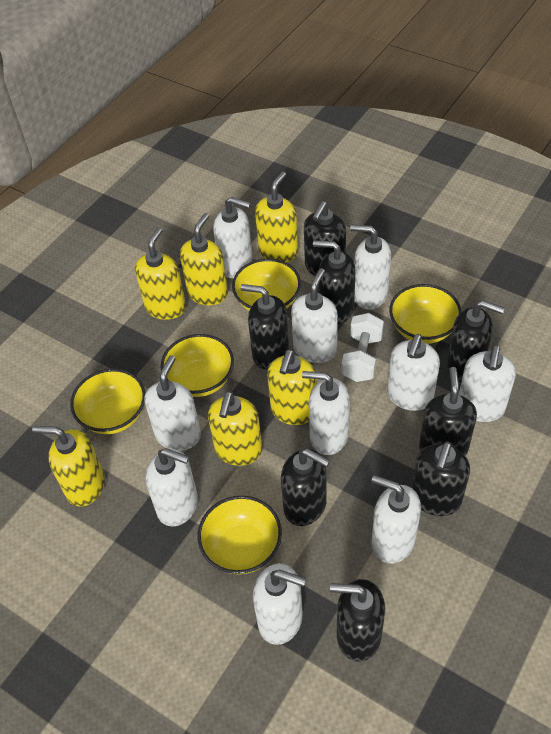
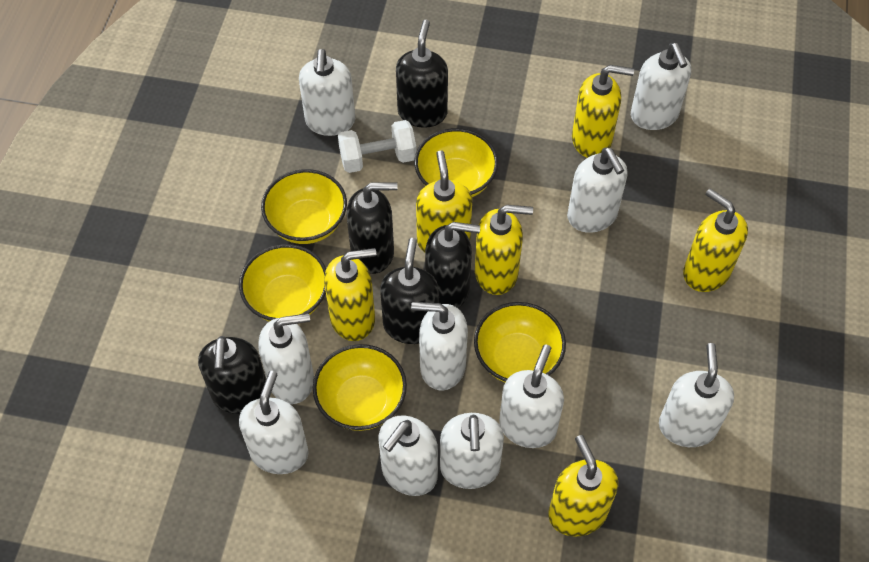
black soap dispenser: 8 -> 5

